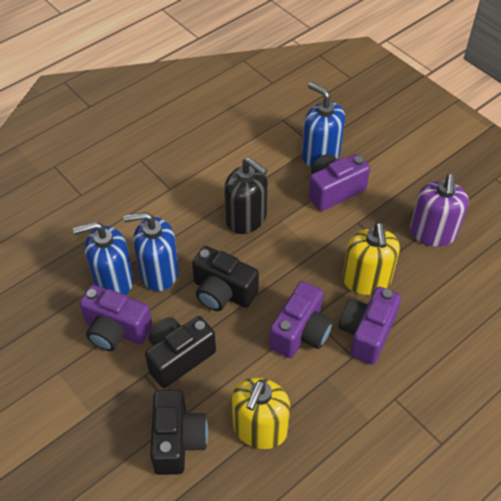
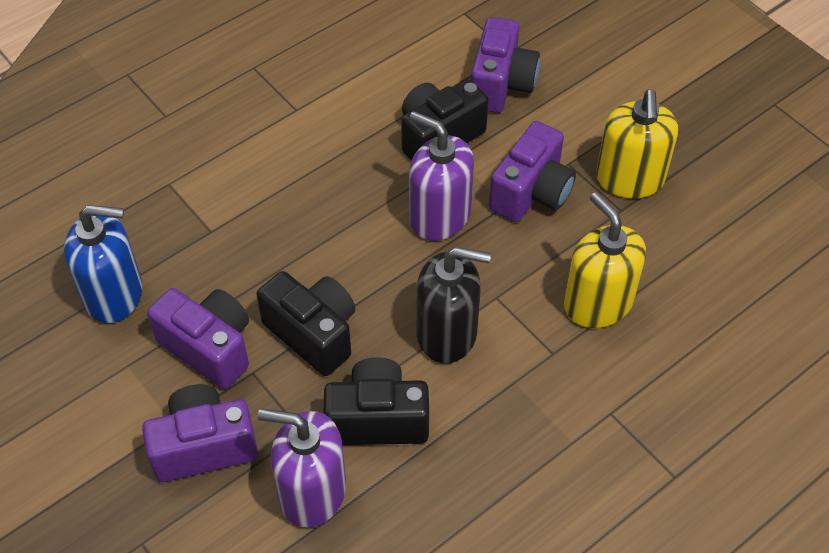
blue soap dispenser: 3 -> 1
purple soap dispenser: 1 -> 2

